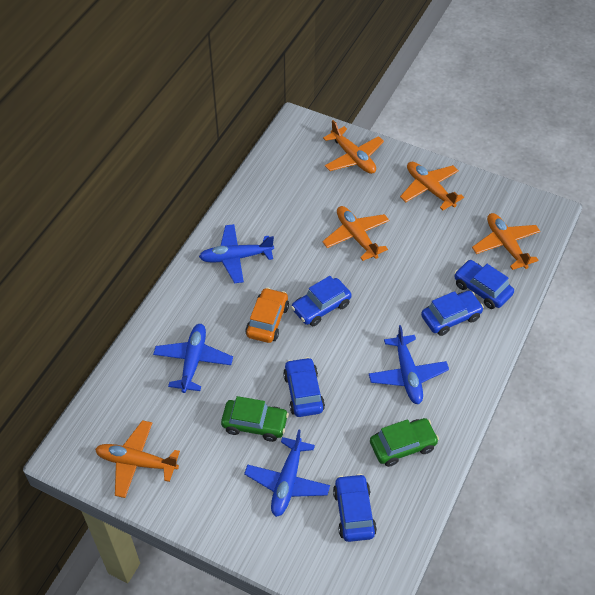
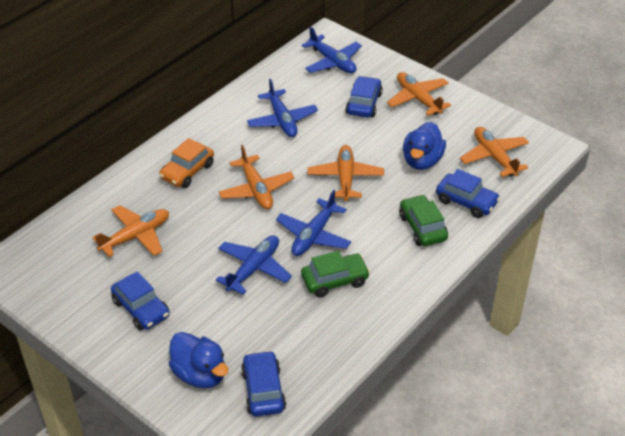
blue car: 5 -> 4
blue duck: 0 -> 2

